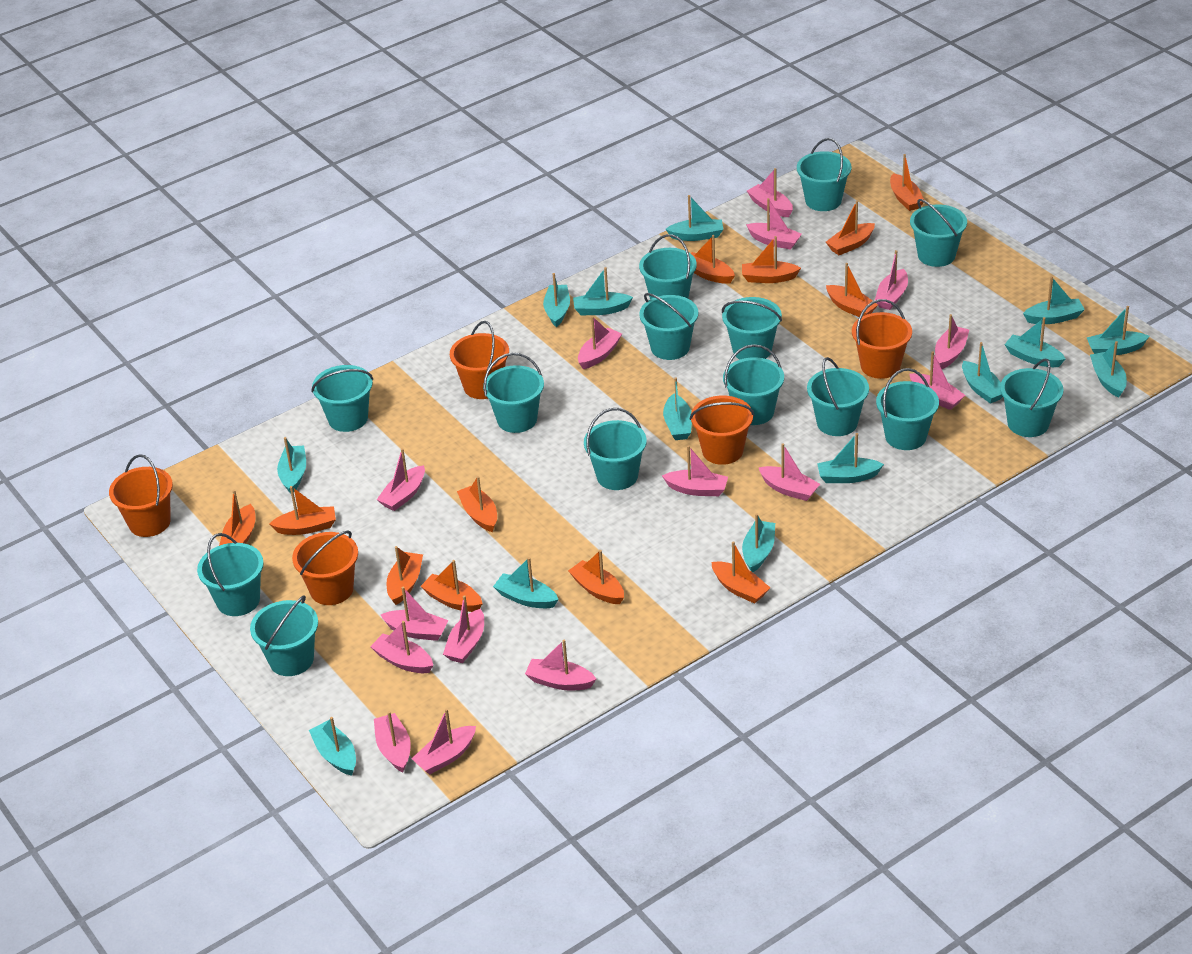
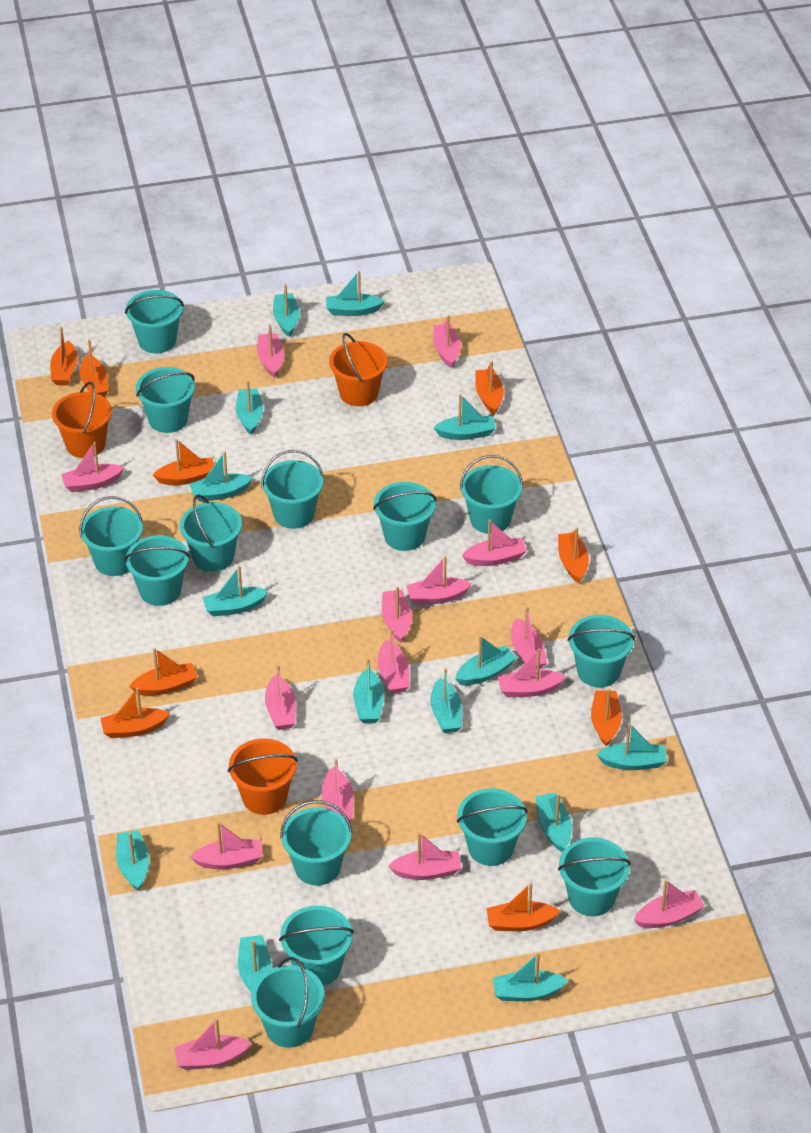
orange boat: 12 -> 9
orange bucket: 5 -> 3

